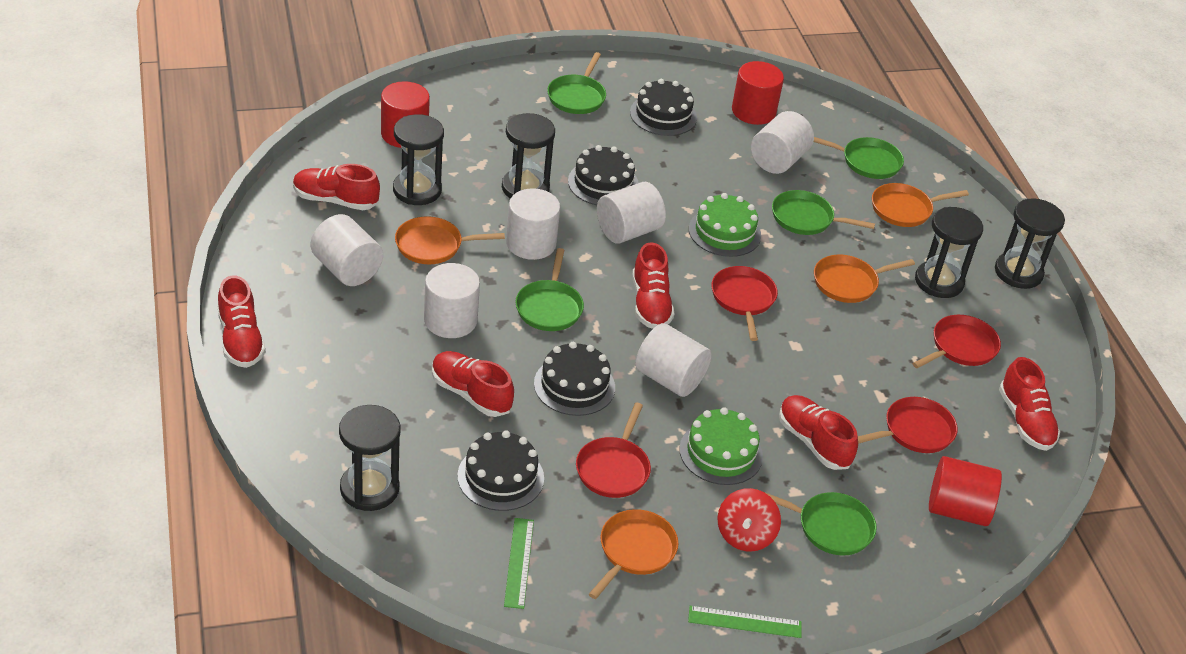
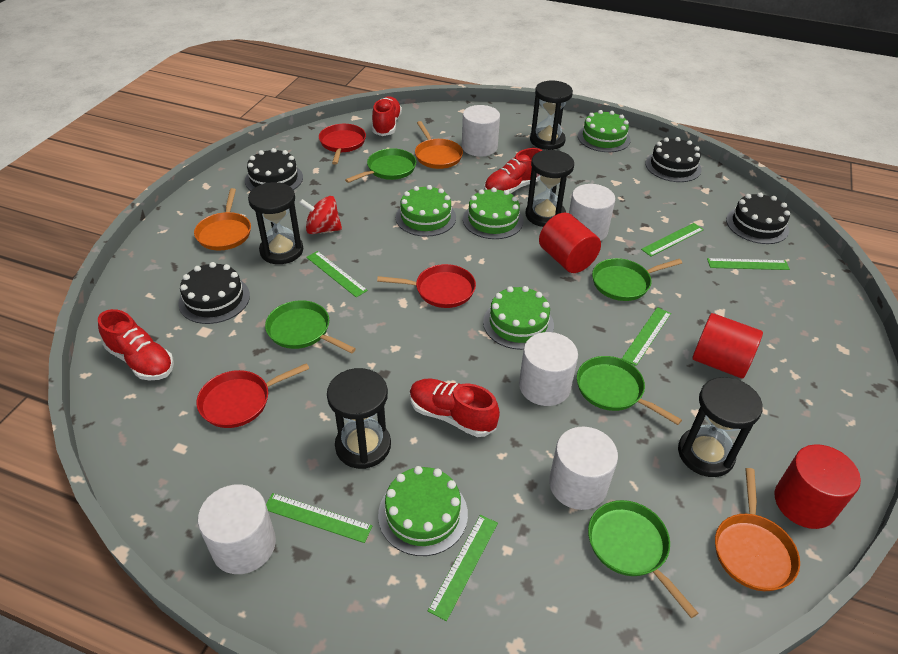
green cake: 2 -> 5
green ruler: 2 -> 6
orange pan: 4 -> 3
red pan: 4 -> 3
red shoe: 6 -> 4
white cylinder: 6 -> 5

